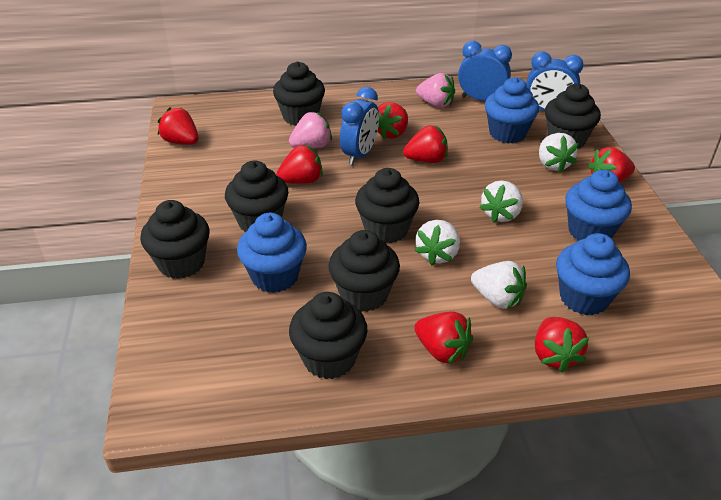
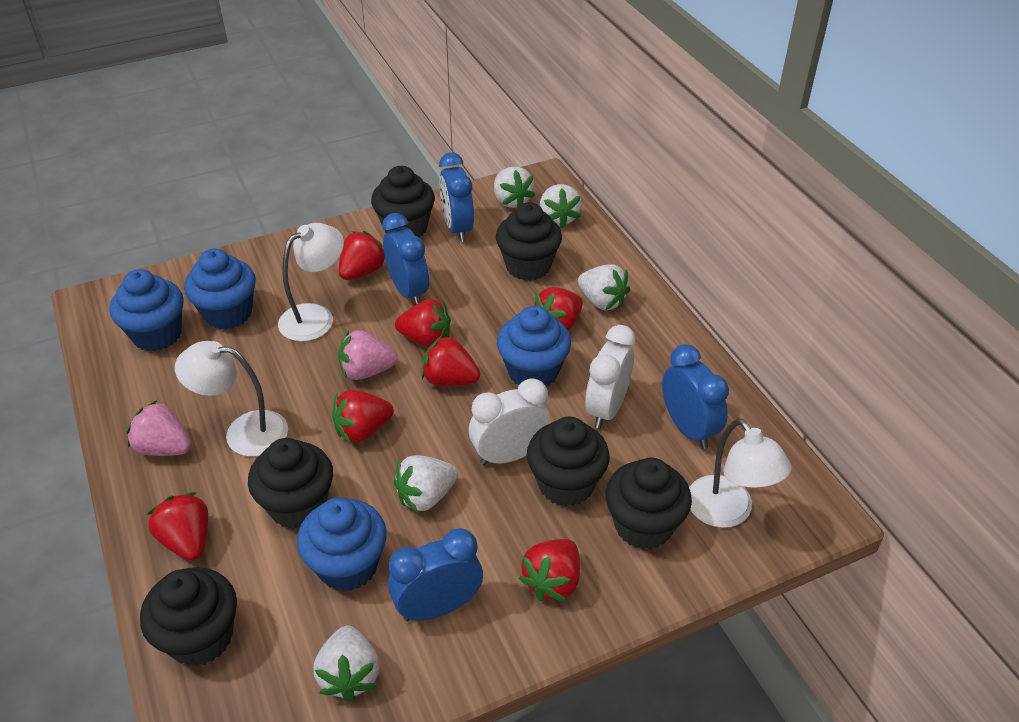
black cupcake: 7 -> 6
blue clock: 3 -> 4
white clock: 0 -> 2
white lamp: 0 -> 3
white strawberry: 4 -> 5

